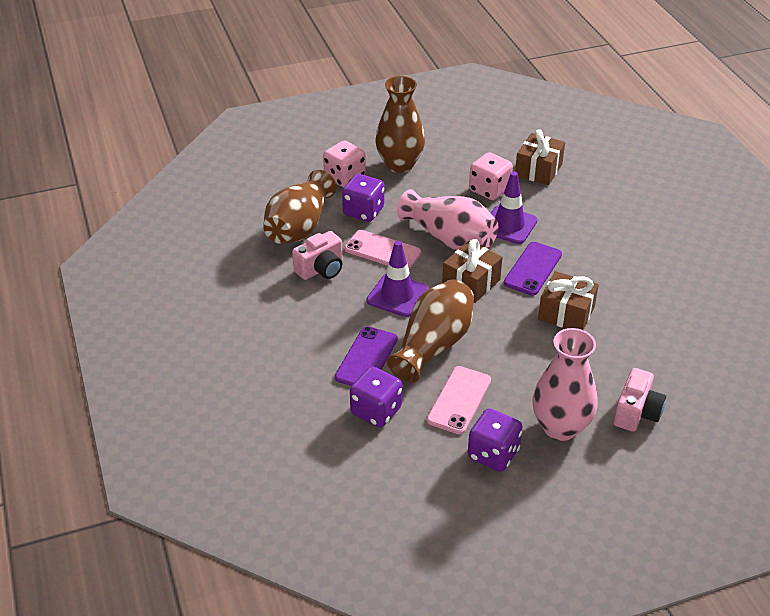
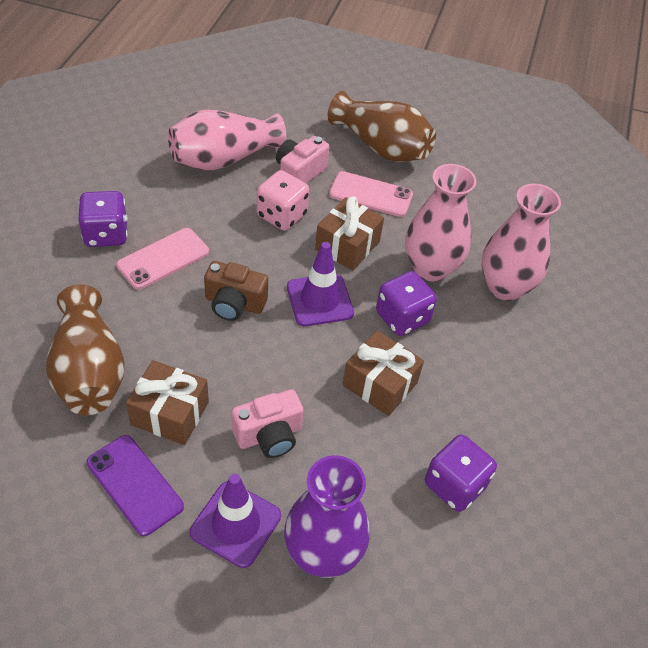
brown camera: 0 -> 1
brown vase: 3 -> 2
pink dice: 2 -> 1
pink vase: 2 -> 3
purple phone: 2 -> 1
purple vase: 0 -> 1

